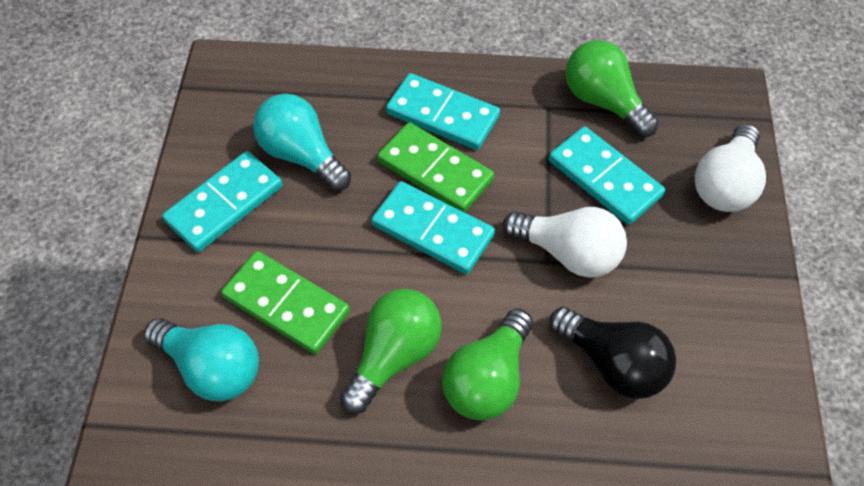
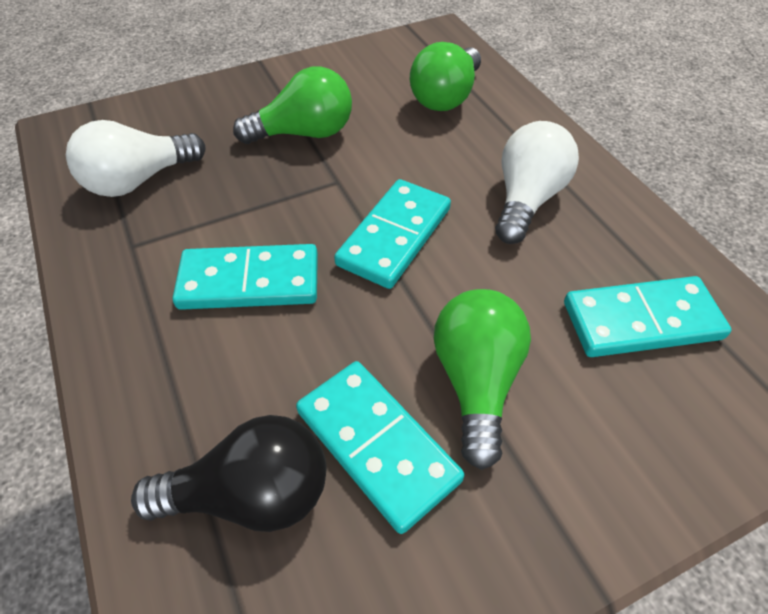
green domino: 2 -> 0
turquoise light bulb: 2 -> 0

